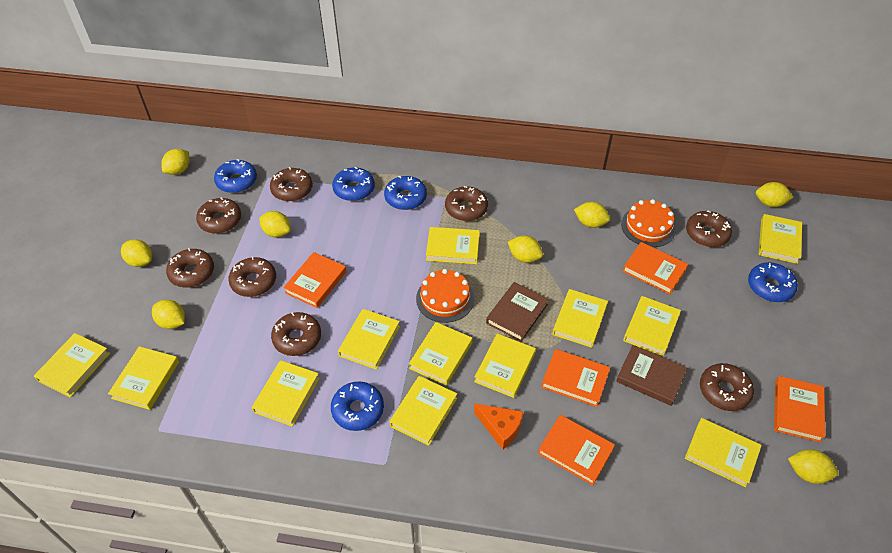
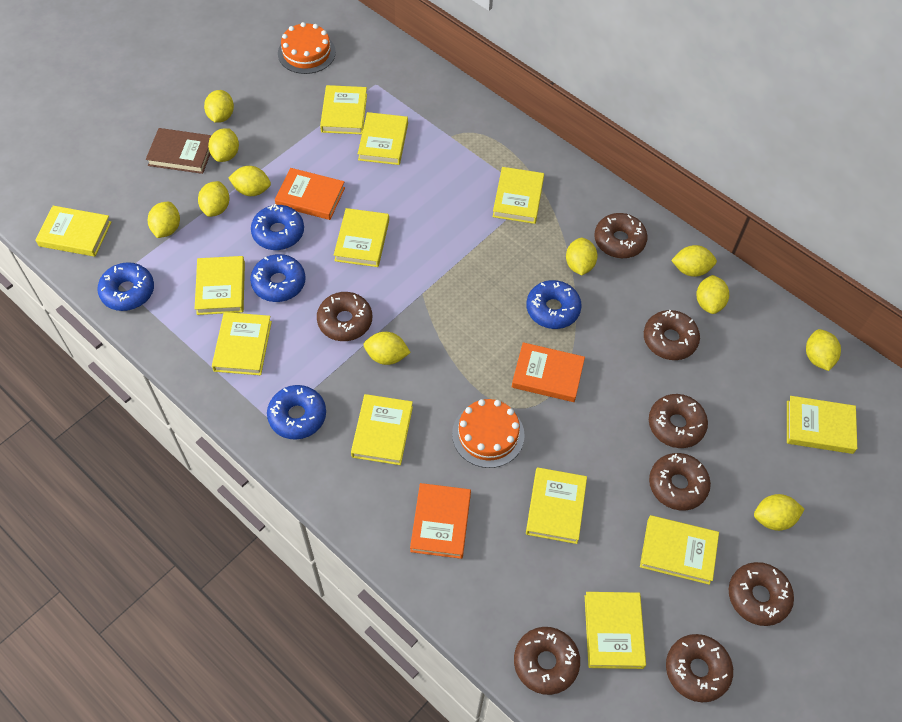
brown book: 2 -> 1
orange book: 5 -> 3
orange cheese: 1 -> 0
yellow lemon: 8 -> 11

